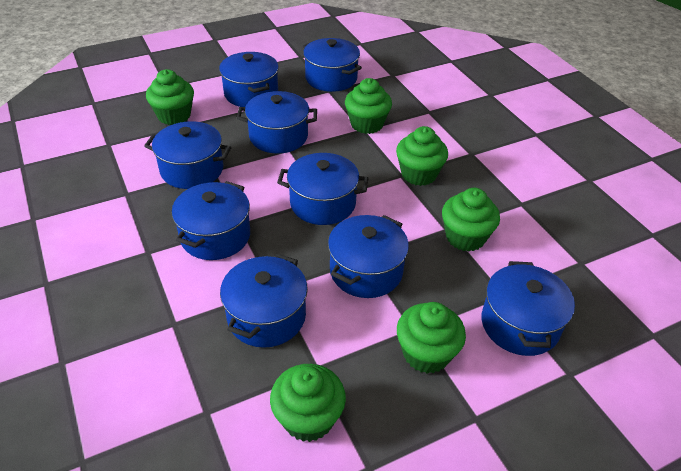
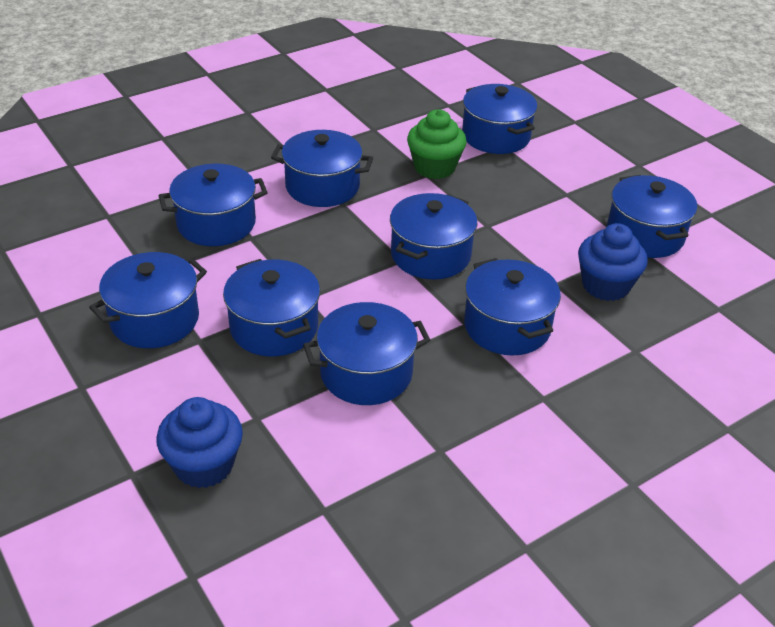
blue cupcake: 0 -> 2
green cupcake: 6 -> 1

